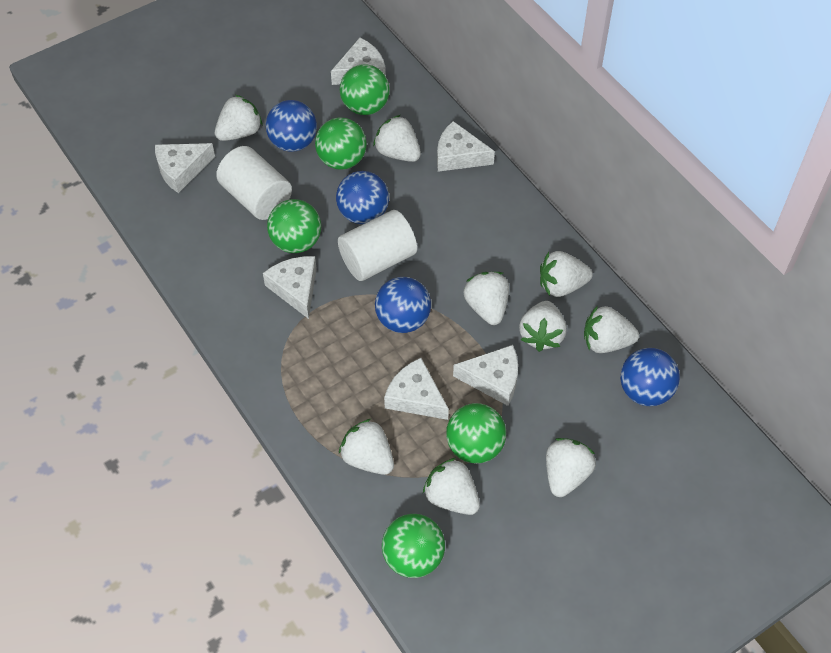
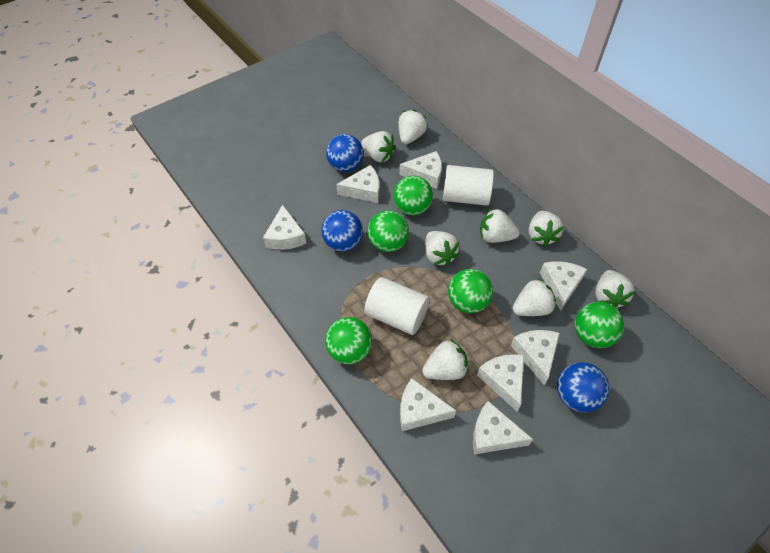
blue ball: 4 -> 3
white cheese: 6 -> 8
white strawberry: 9 -> 8

